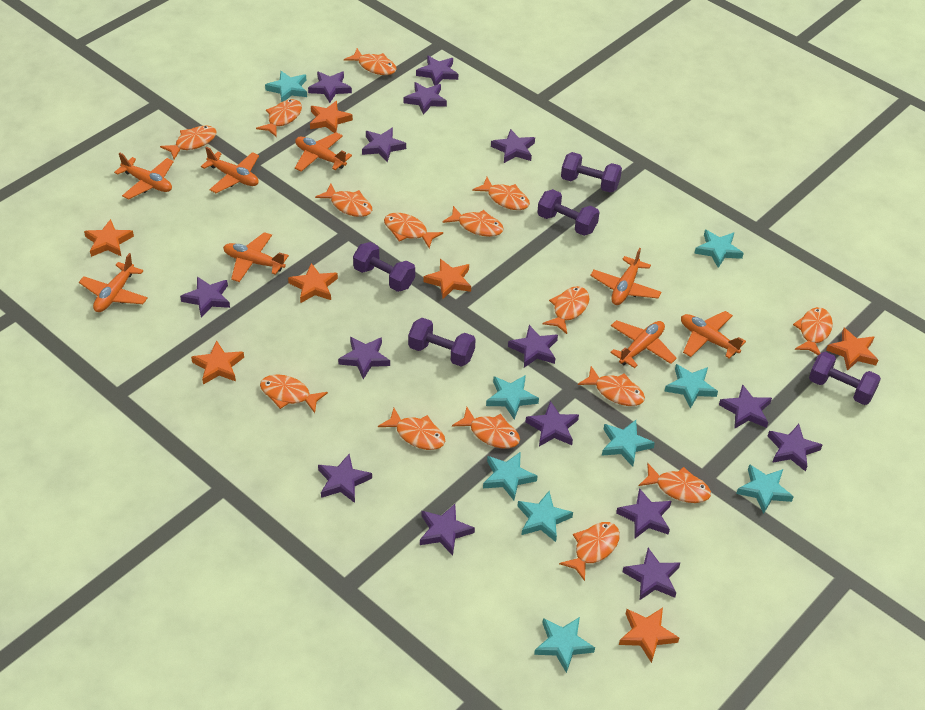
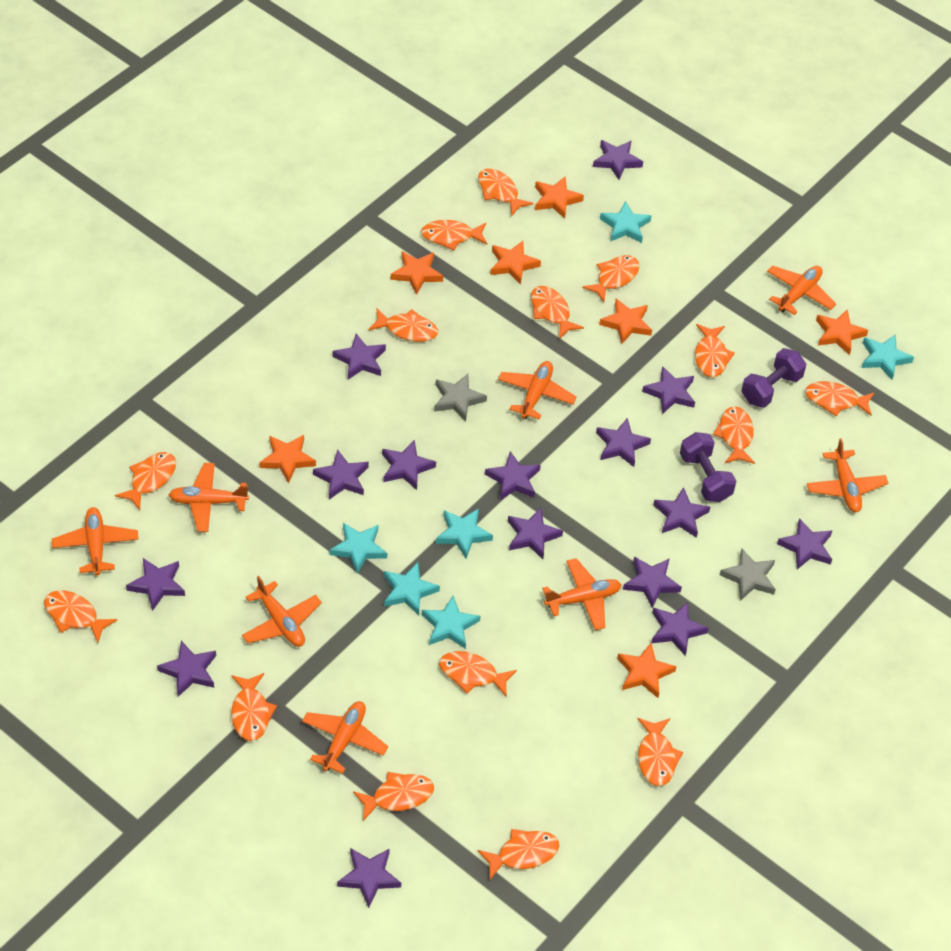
grey star: 0 -> 2
purple dumbbell: 5 -> 2
turquoise star: 9 -> 6

